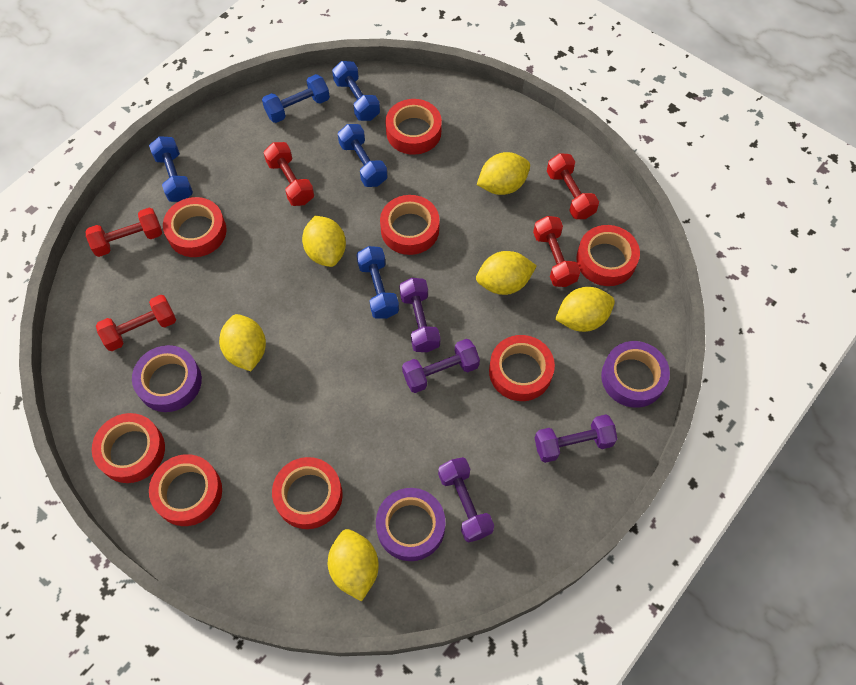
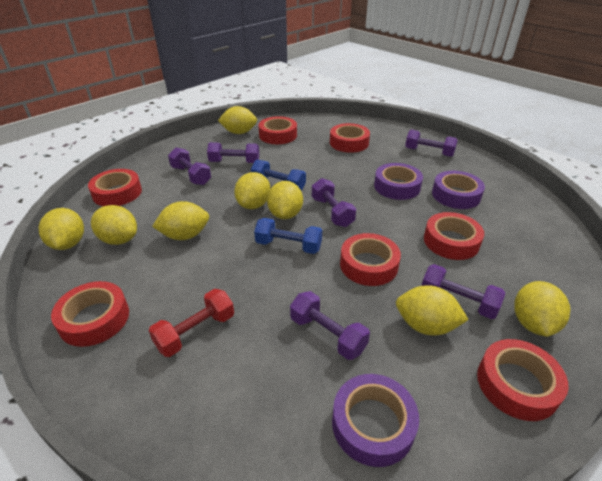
blue dumbbell: 5 -> 2
purple dumbbell: 4 -> 6
red dumbbell: 5 -> 1
red tape: 8 -> 7
yellow lemon: 6 -> 8

